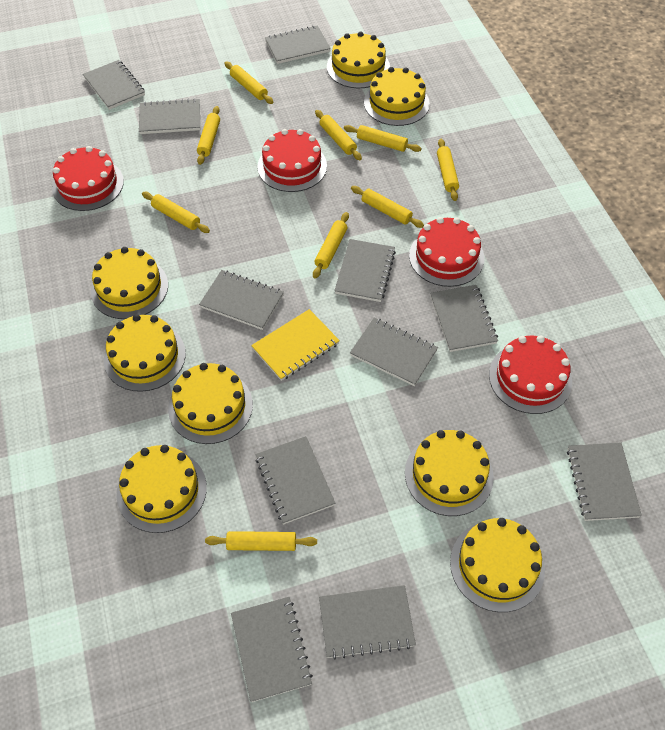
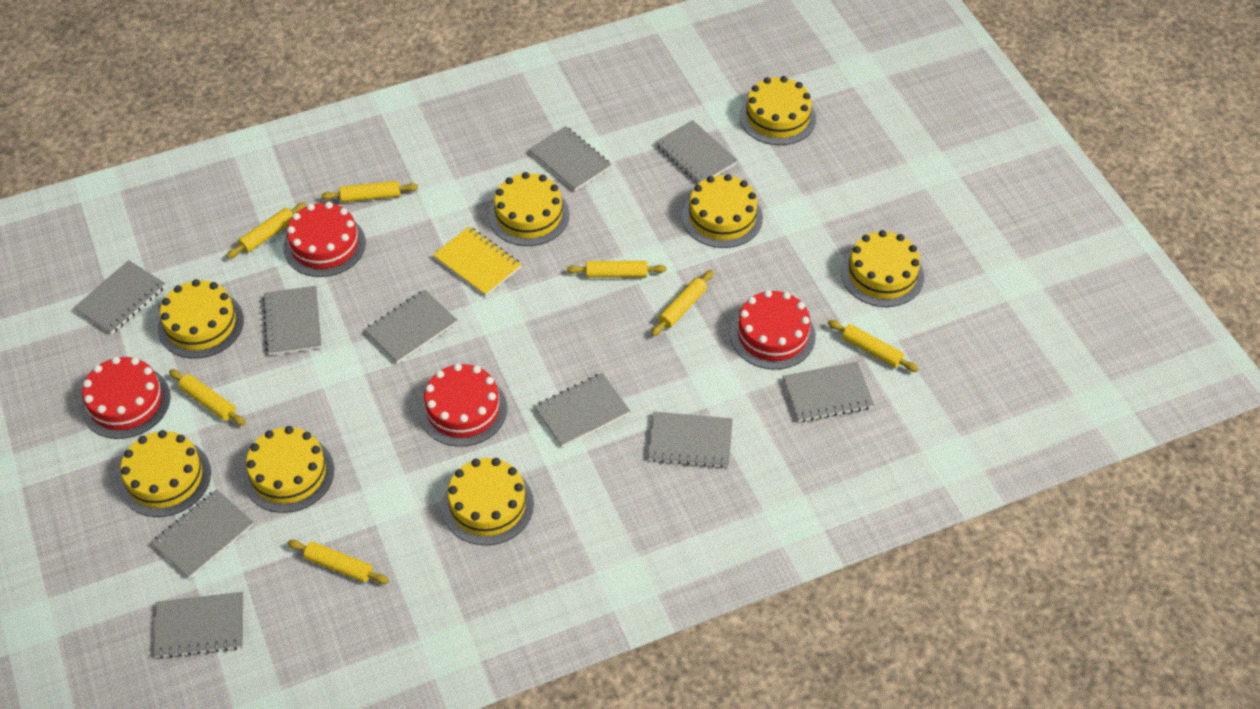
grey notebook: 11 -> 10
yellow rolling pin: 9 -> 7

